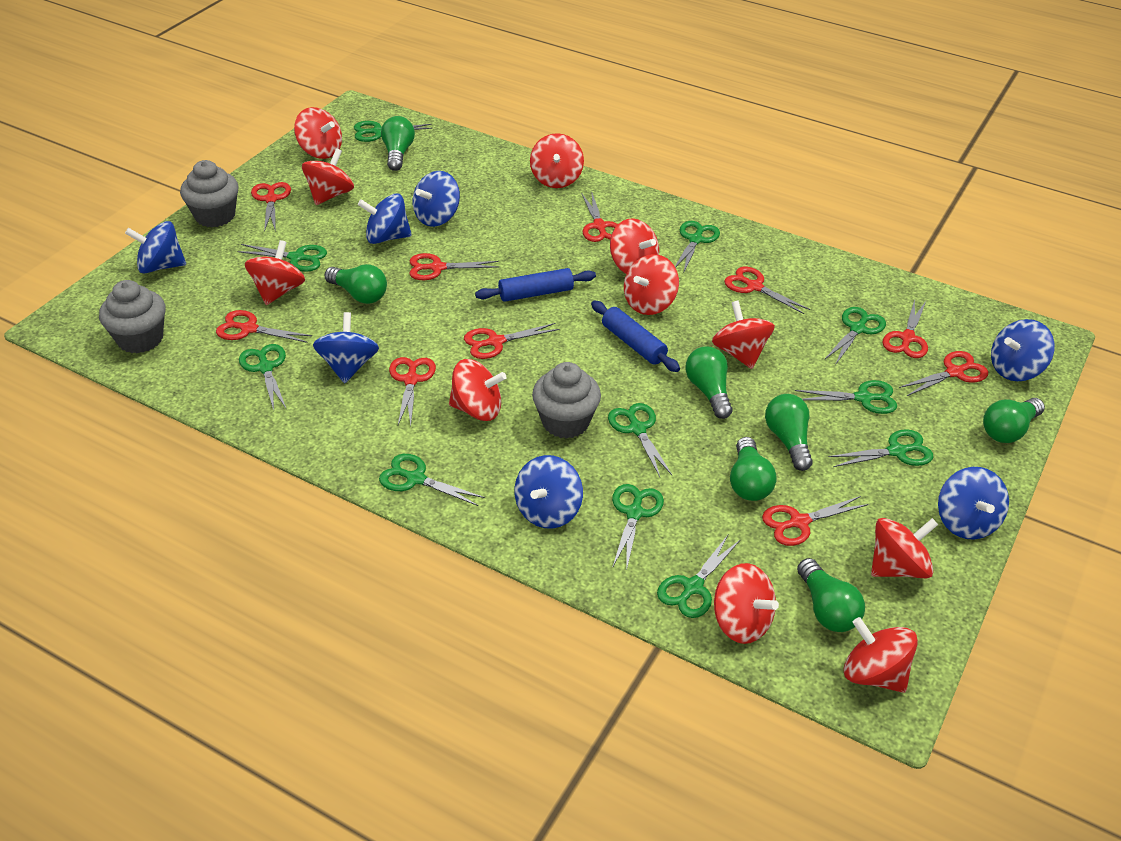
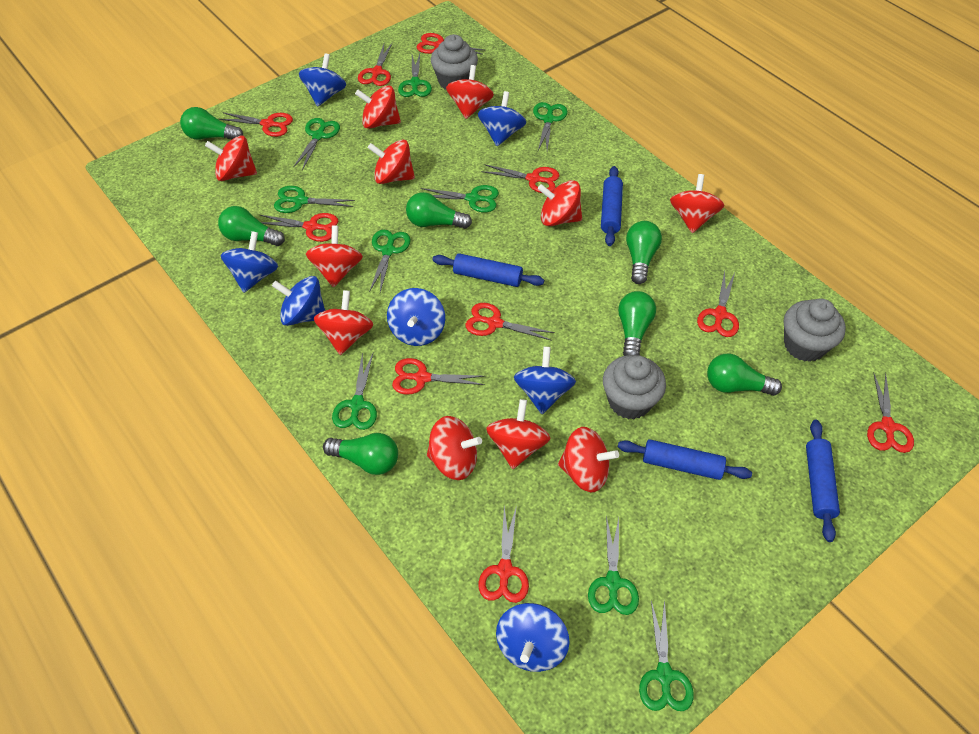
blue rolling pin: 2 -> 4
green scissors: 11 -> 9

